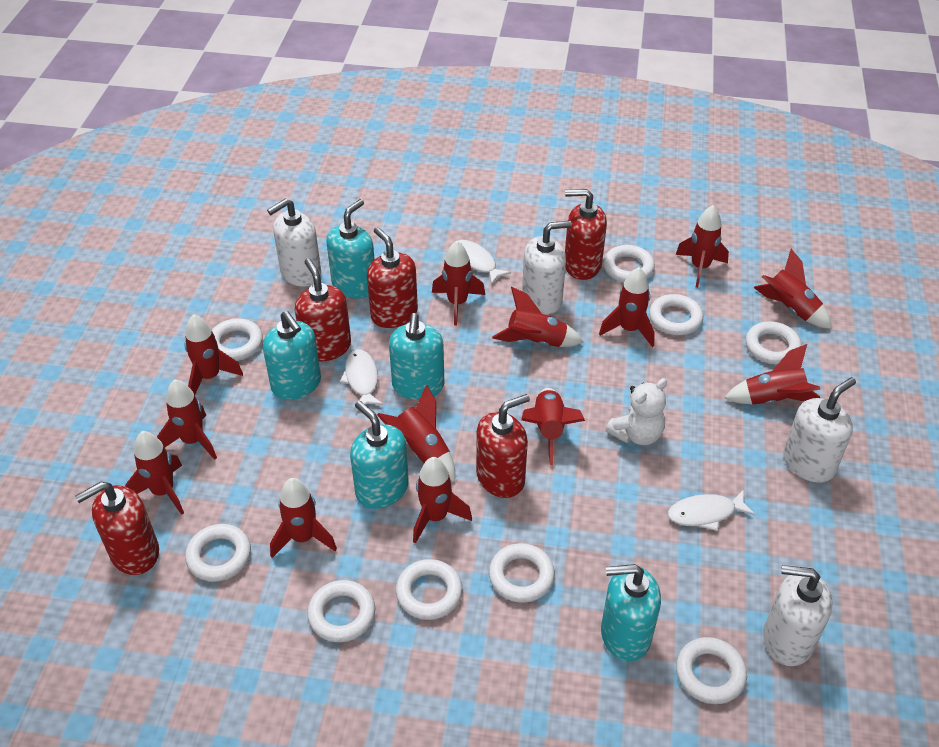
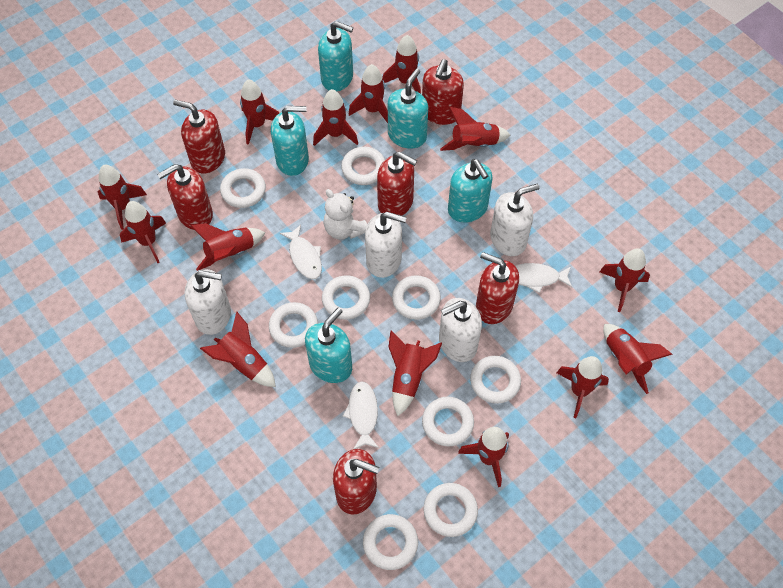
red rocket: 13 -> 14
red soap dispenser: 5 -> 6

